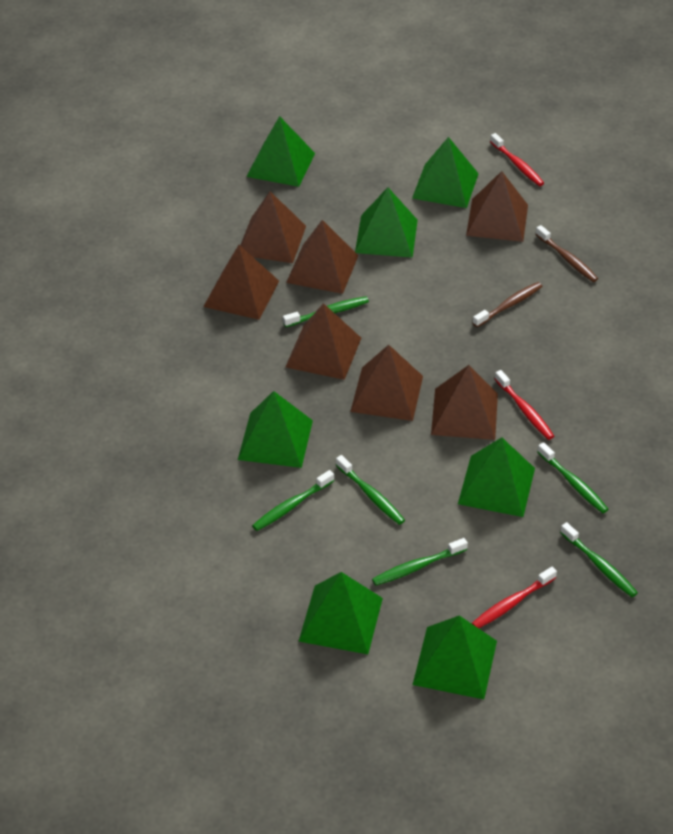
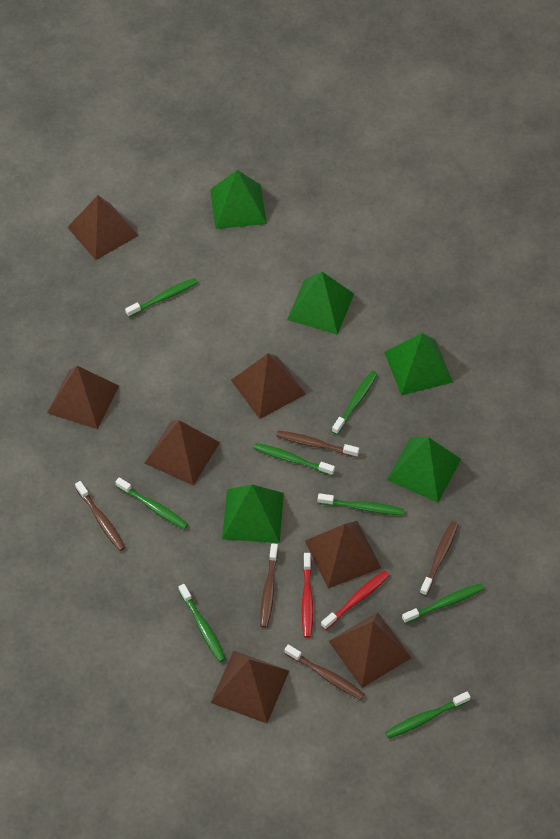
brown toothbrush: 2 -> 5
green pyramid: 7 -> 5
green toothbrush: 6 -> 8
red toothbrush: 3 -> 2

